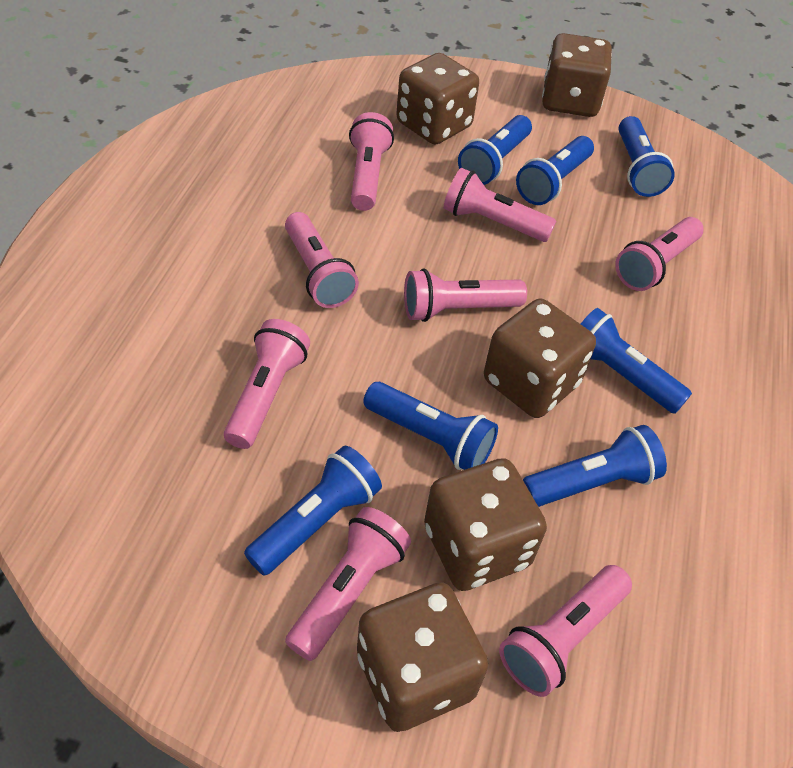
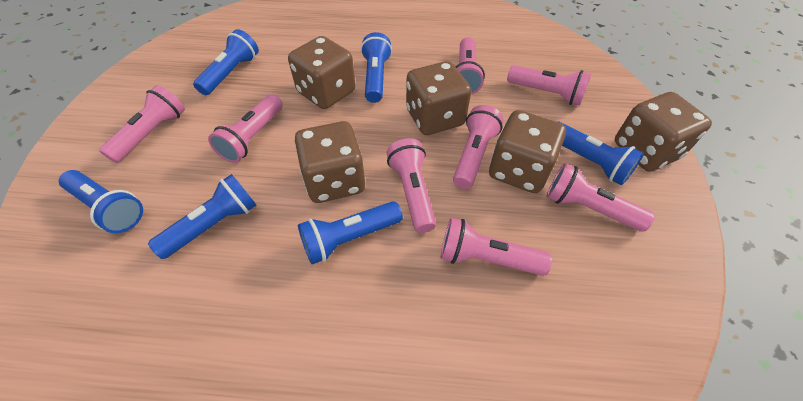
blue flashlight: 7 -> 6

